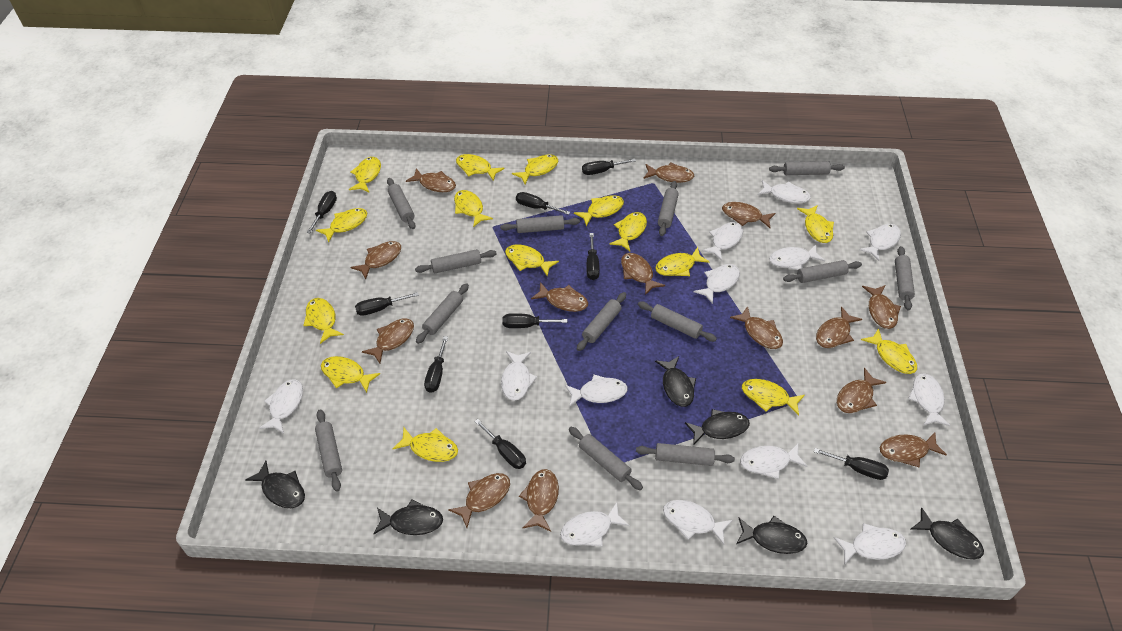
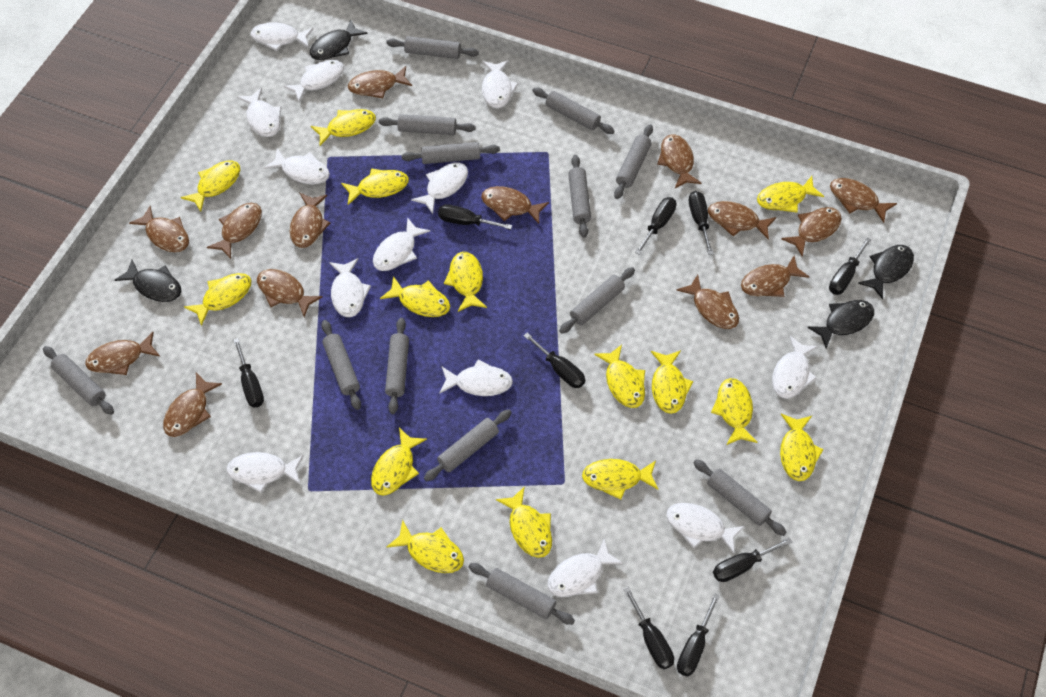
black fish: 6 -> 4

